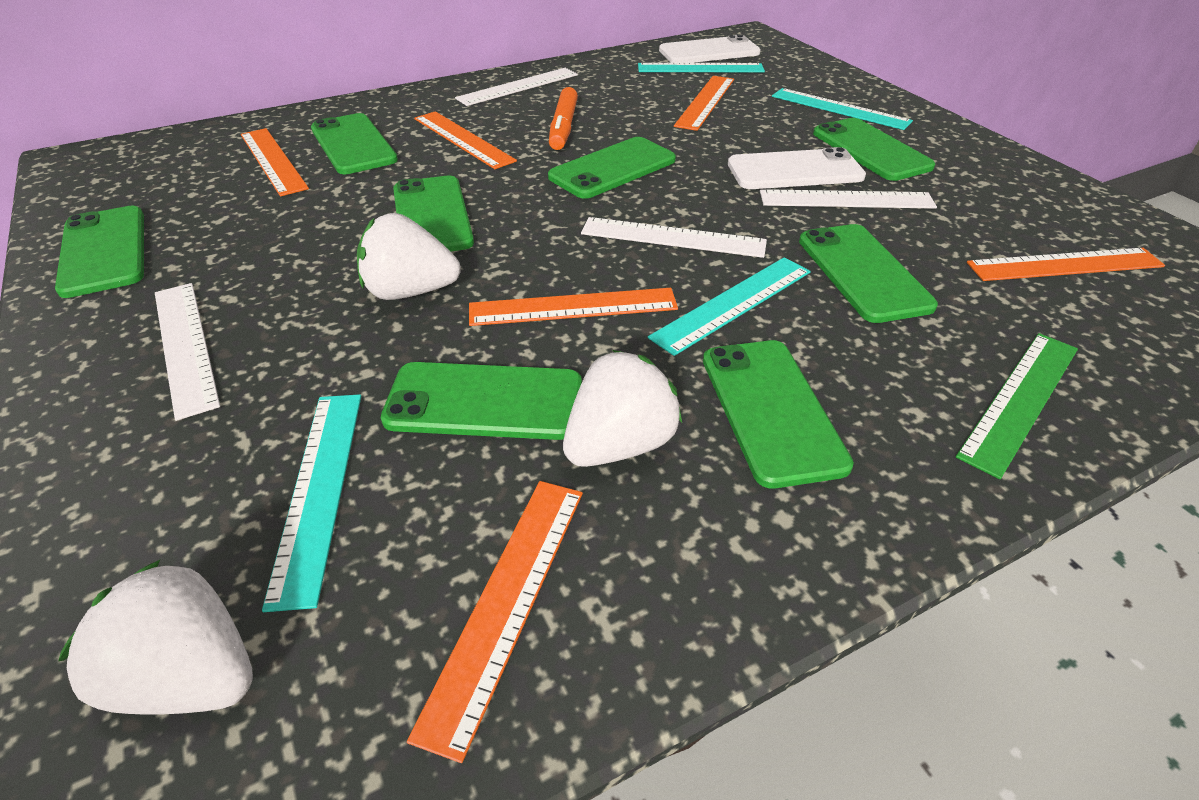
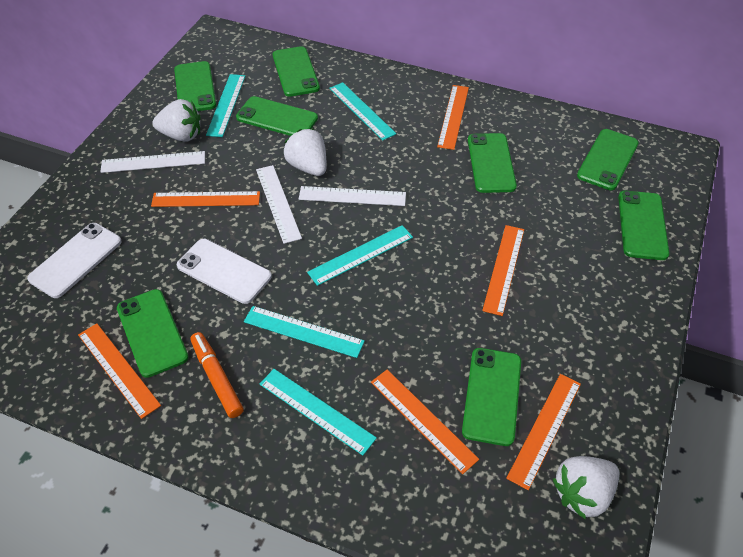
green ruler: 1 -> 0
turquoise ruler: 4 -> 5
white ruler: 4 -> 3

